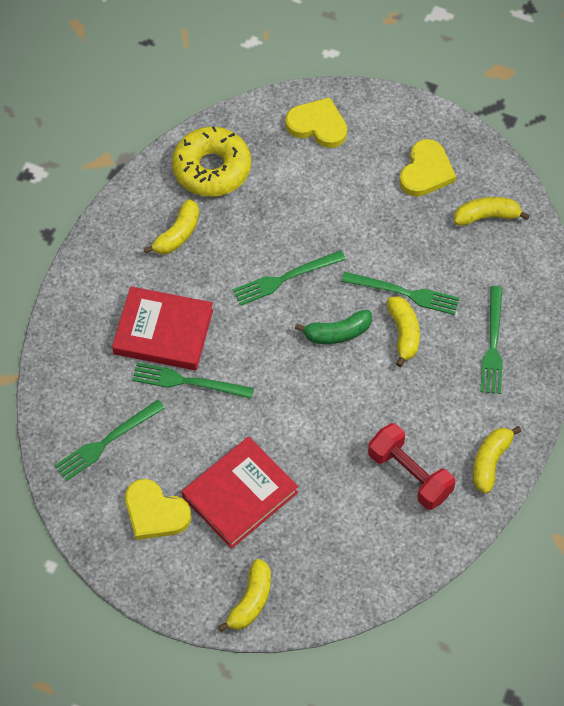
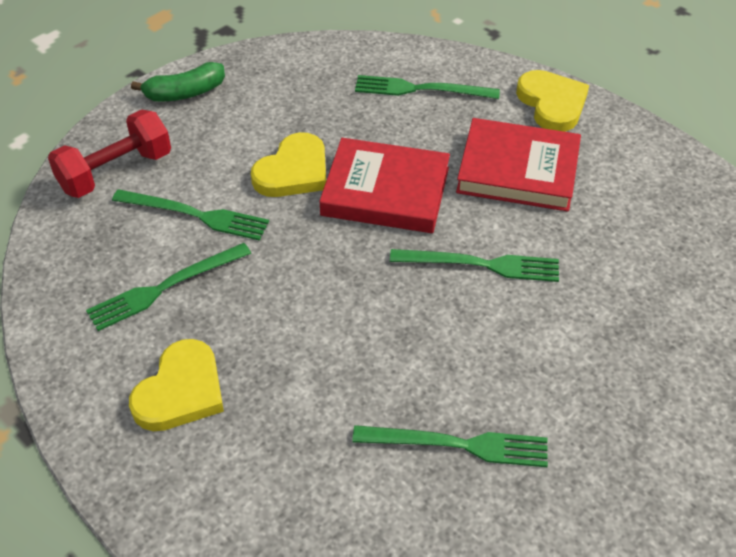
yellow banana: 5 -> 0
yellow donut: 1 -> 0

